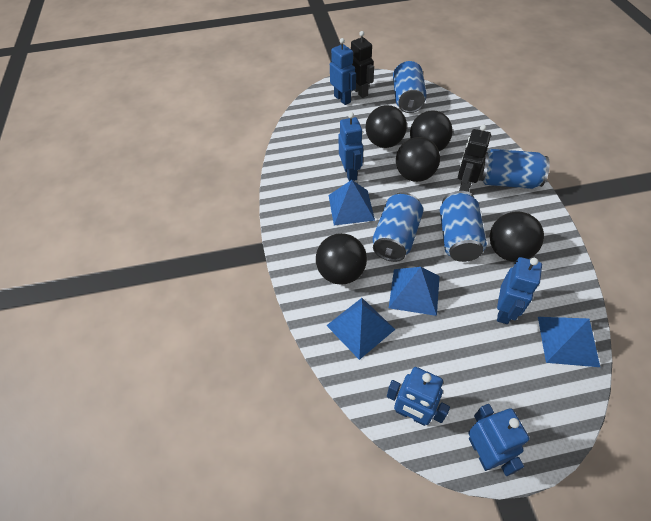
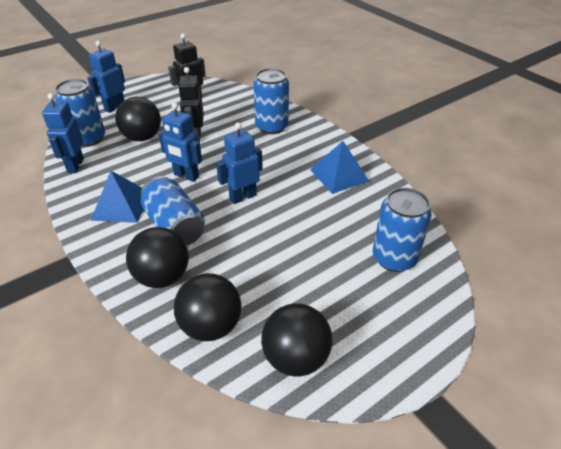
black ball: 5 -> 4
blue pyramid: 4 -> 2
blue robot: 5 -> 4

